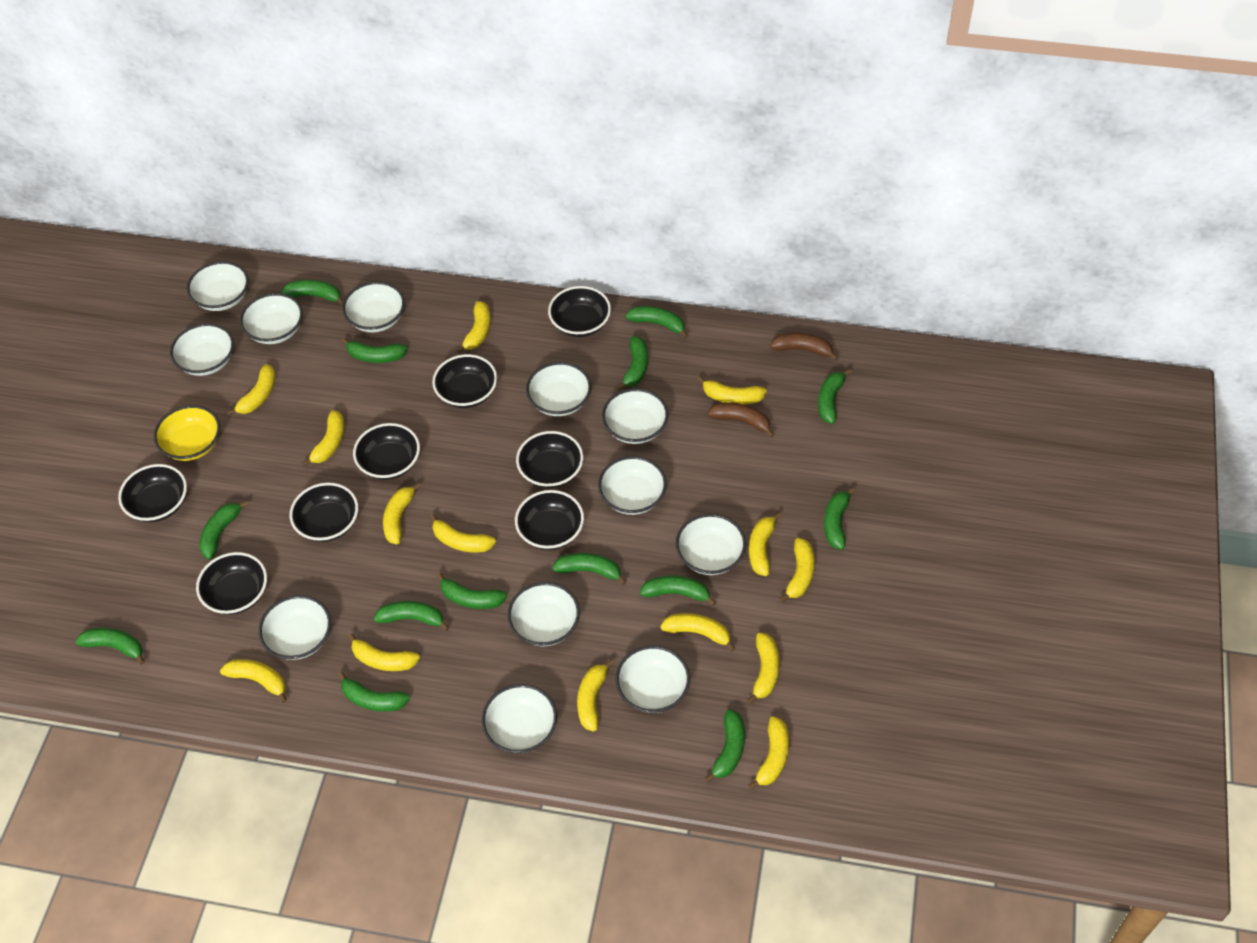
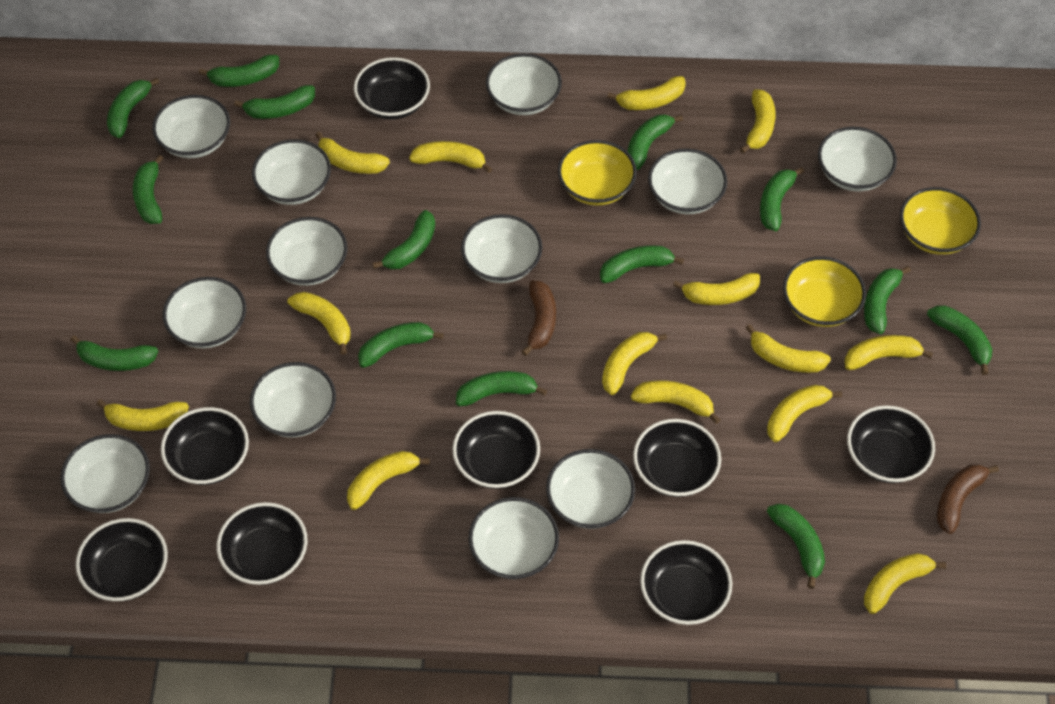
yellow bowl: 1 -> 3

